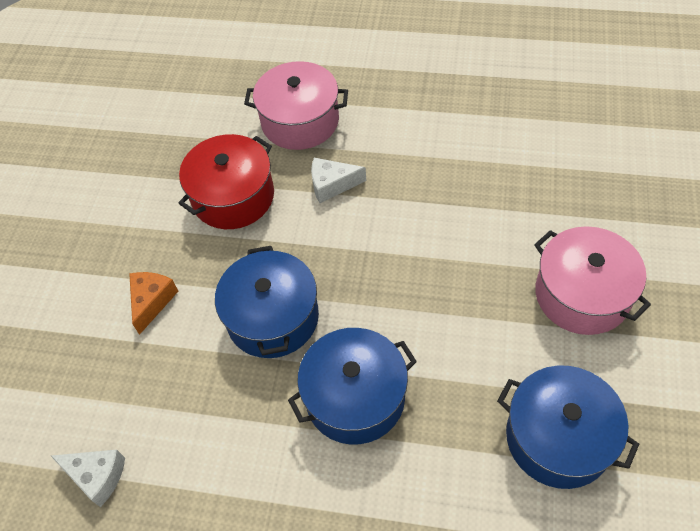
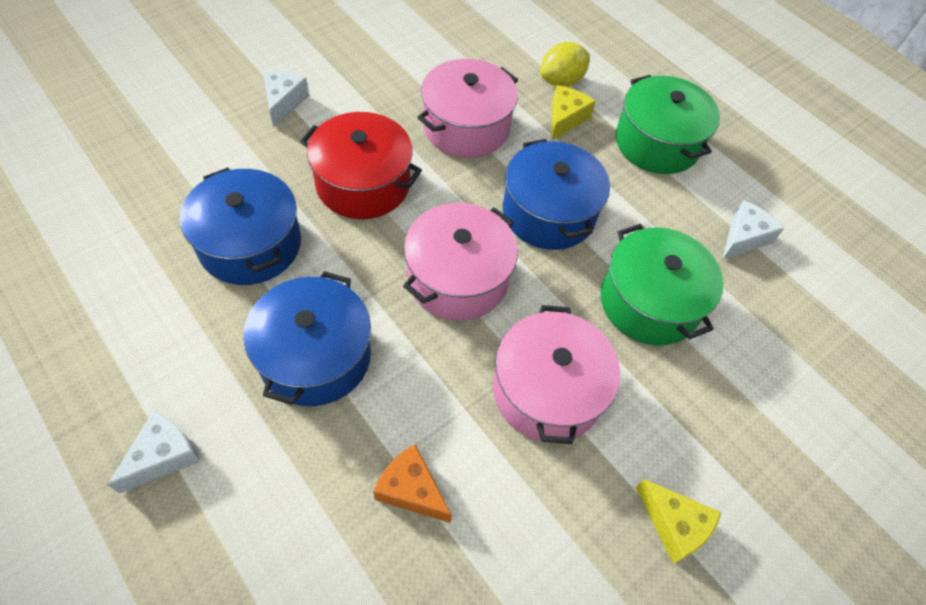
green pot: 0 -> 2
pink pot: 2 -> 3
white cheese: 2 -> 3
yellow cheese: 0 -> 2
yellow lemon: 0 -> 1

